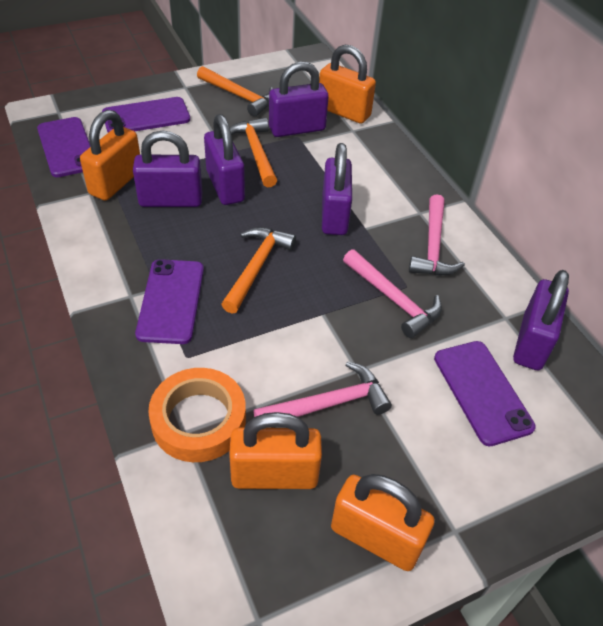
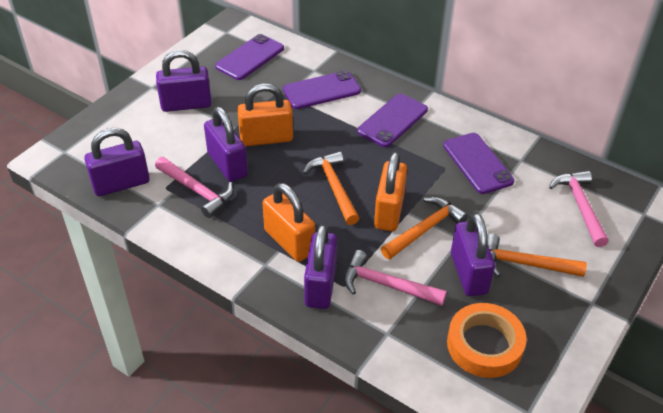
orange padlock: 4 -> 3

